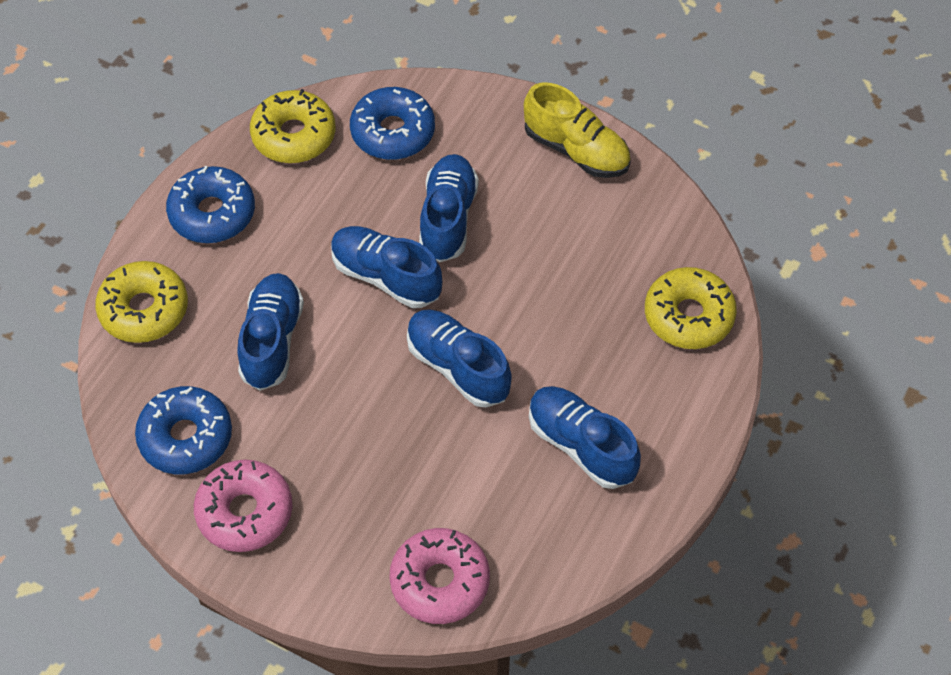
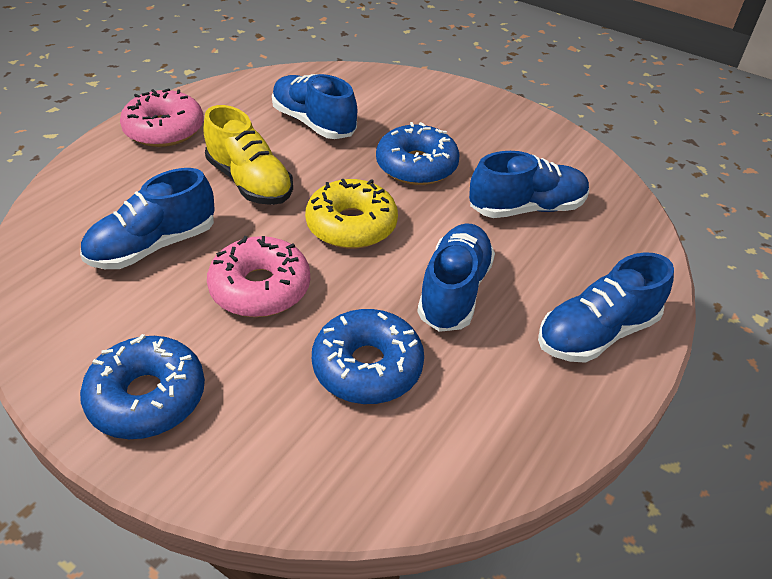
yellow donut: 3 -> 1

